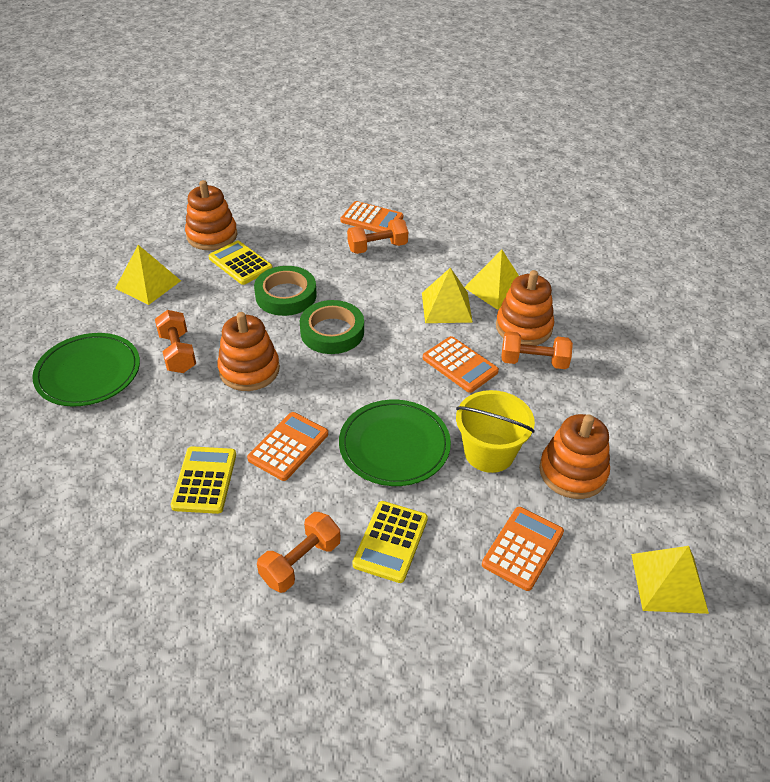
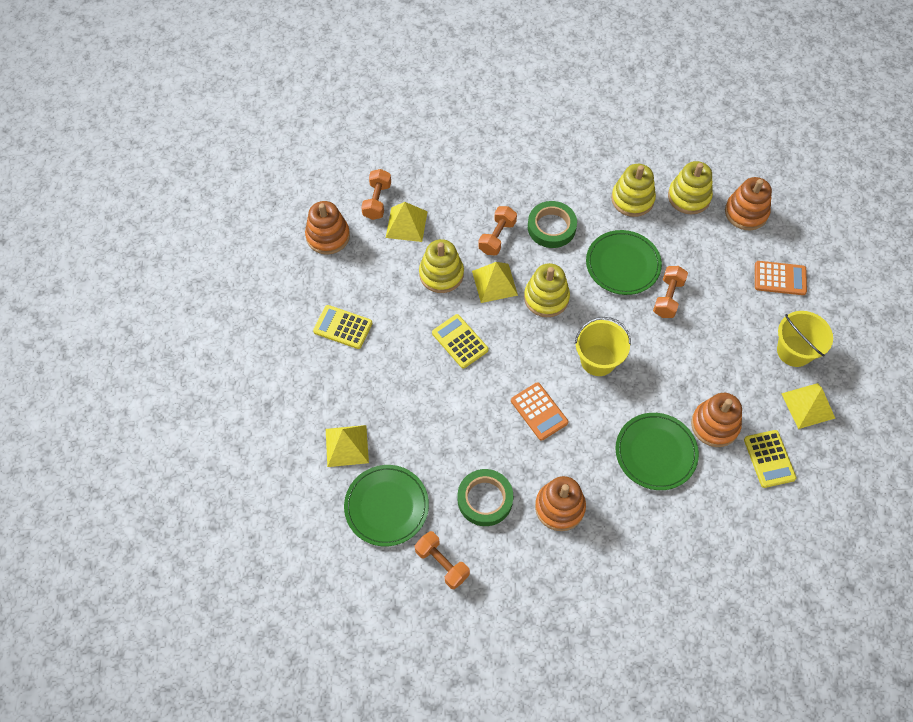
green plate: 2 -> 3
orange calculator: 4 -> 2
yellow bucket: 1 -> 2
yellow stacking toy: 0 -> 4

